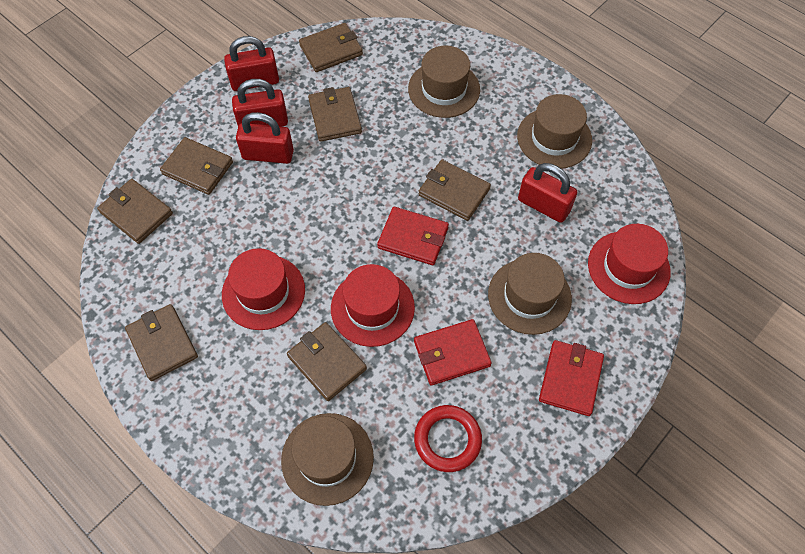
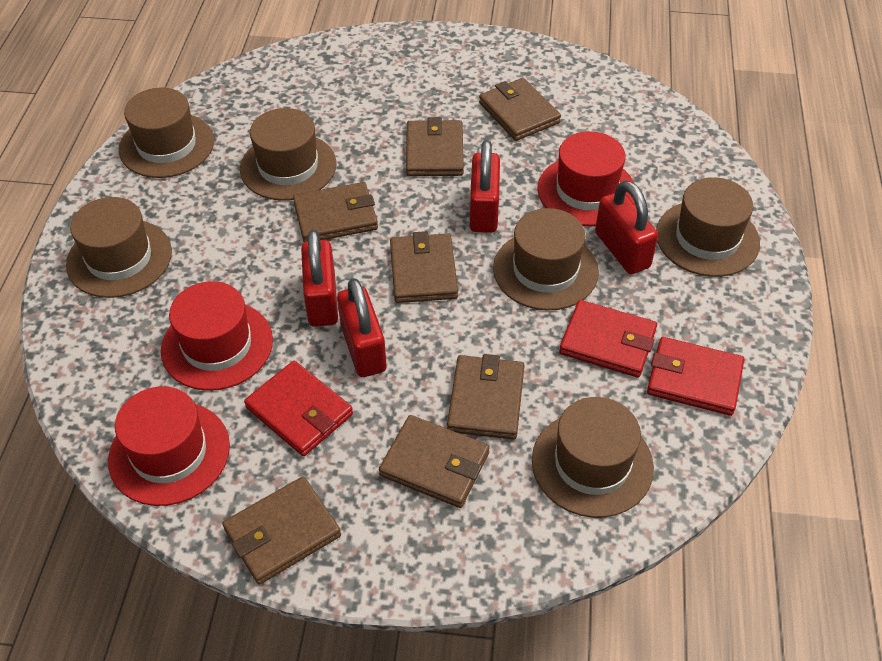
brown hat: 4 -> 6
red ring: 1 -> 0

